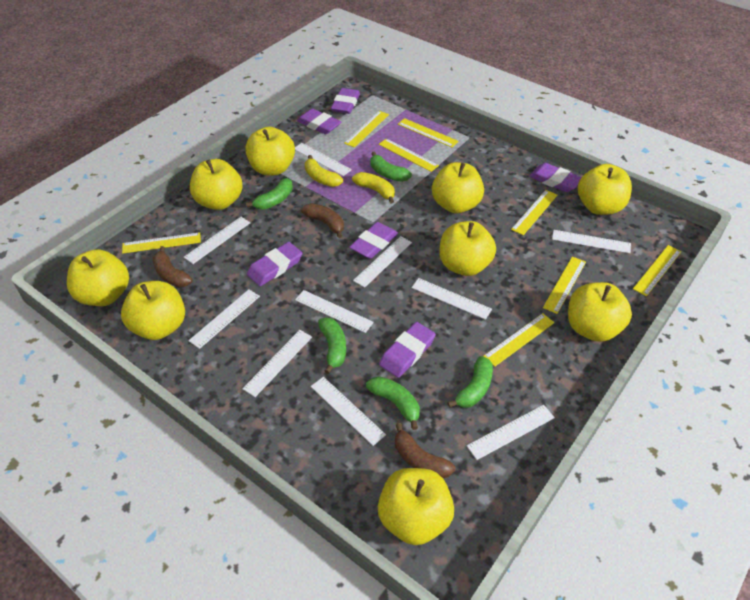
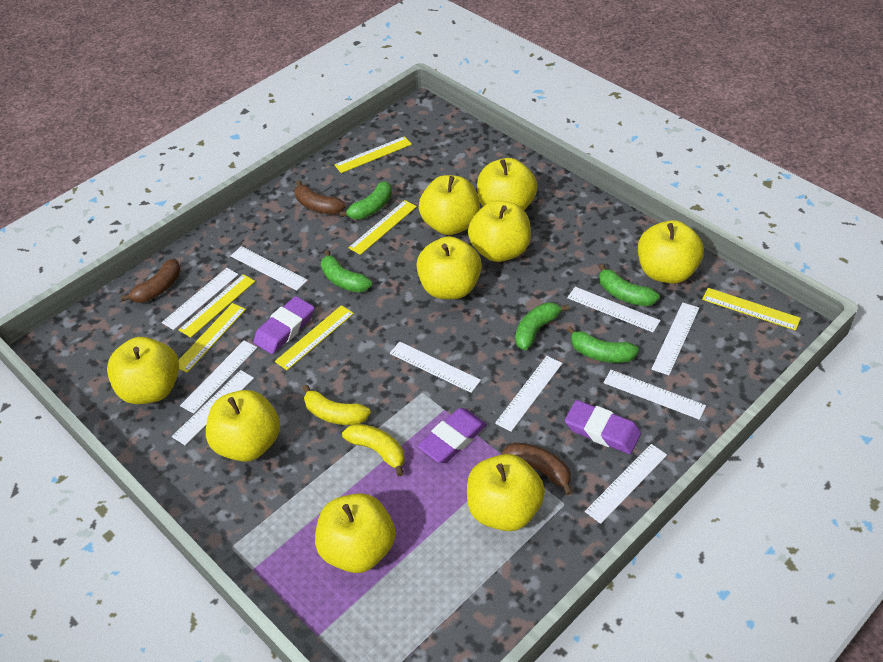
purple eraser: 6 -> 3
yellow ruler: 8 -> 6

